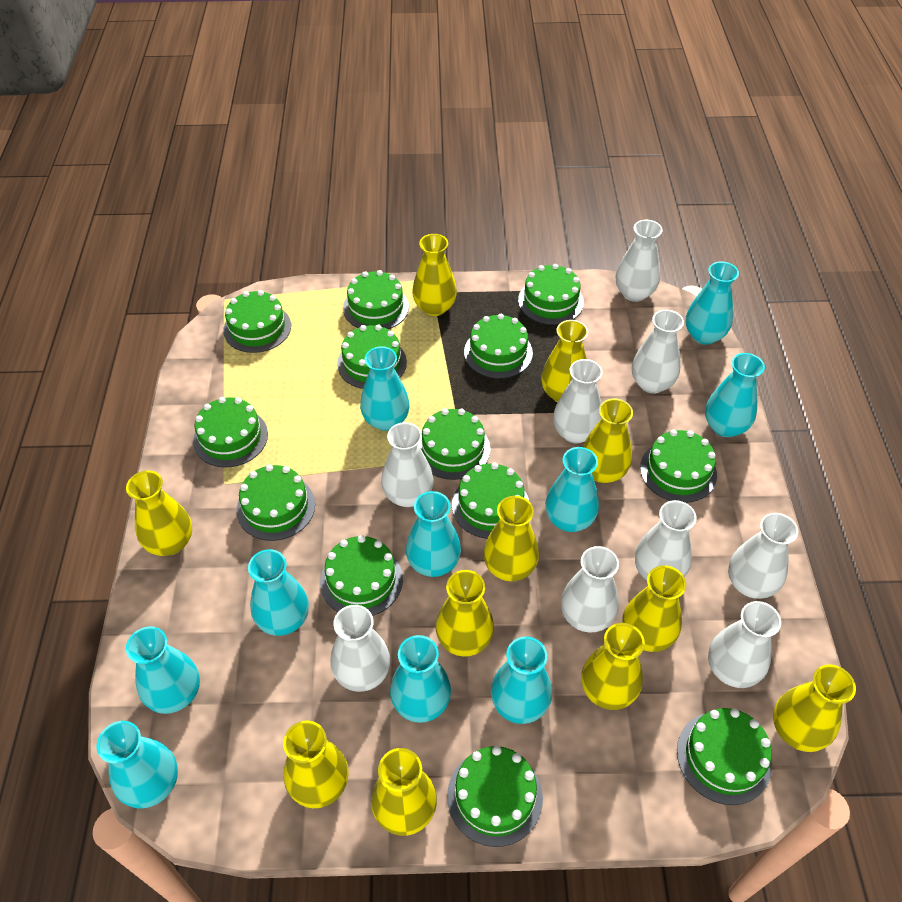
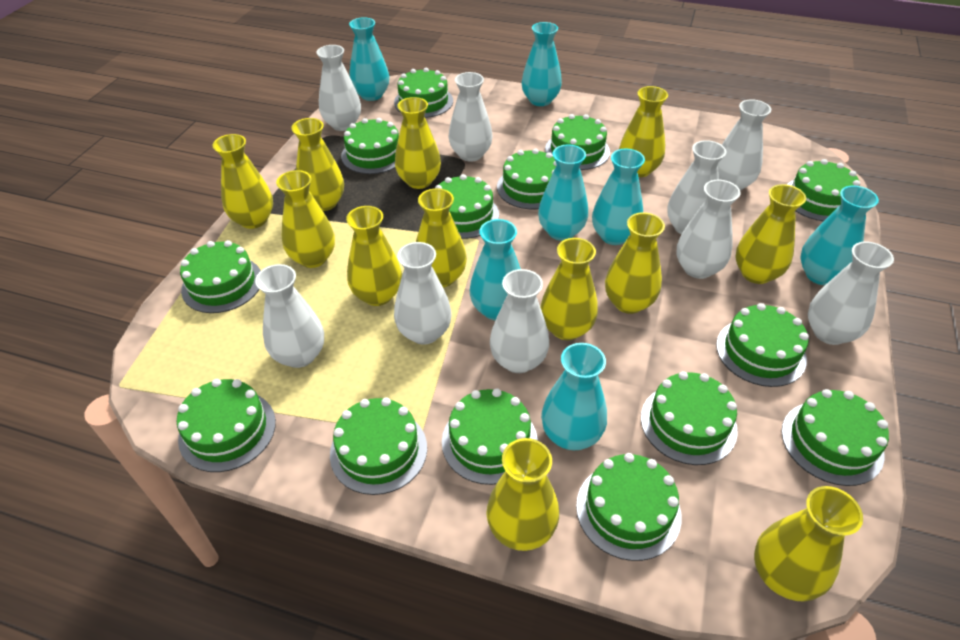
green cake: 13 -> 14
turquoise vase: 10 -> 7
yellow vase: 11 -> 12

